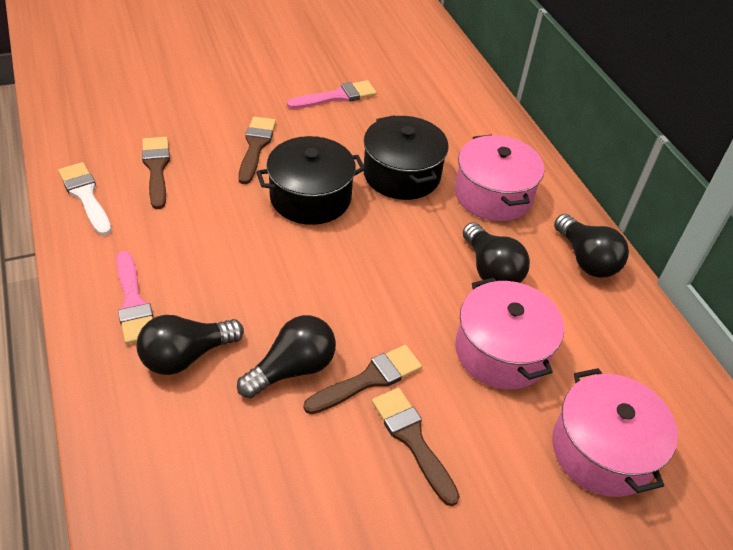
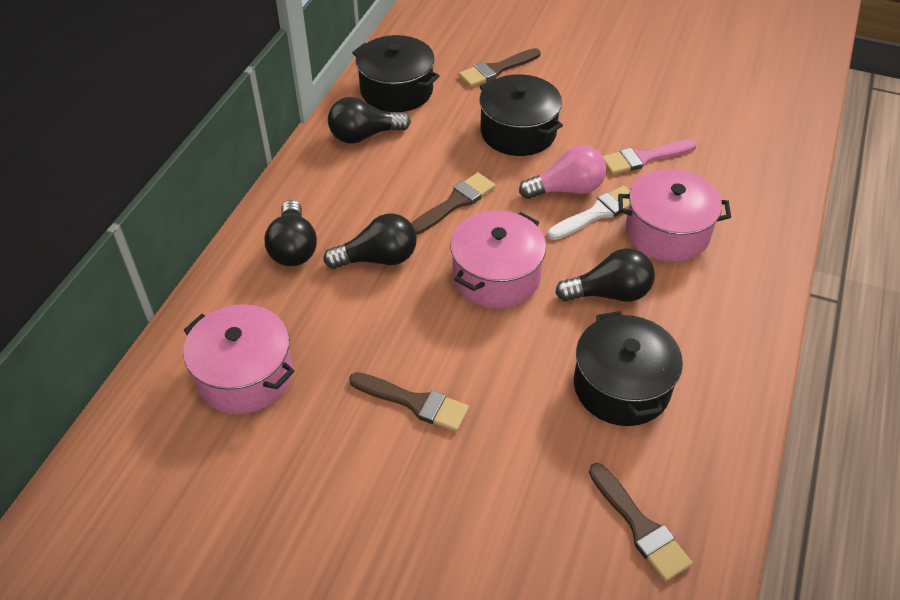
black pot: 2 -> 3
pink brush: 2 -> 1
pink light bulb: 0 -> 1

